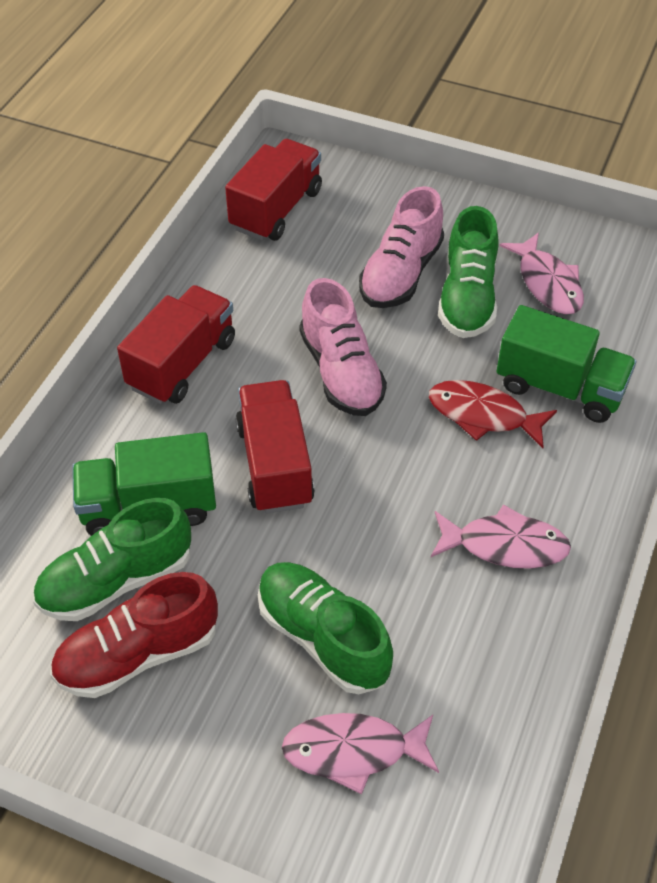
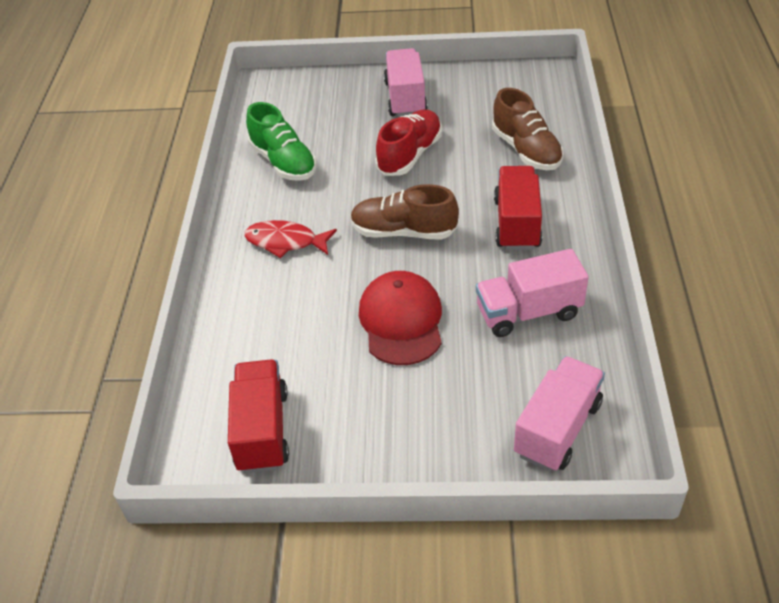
brown shoe: 0 -> 2
green shoe: 3 -> 1
green truck: 2 -> 0
pink fish: 3 -> 0
pink shoe: 2 -> 0
pink truck: 0 -> 3
red cap: 0 -> 1
red truck: 3 -> 2

